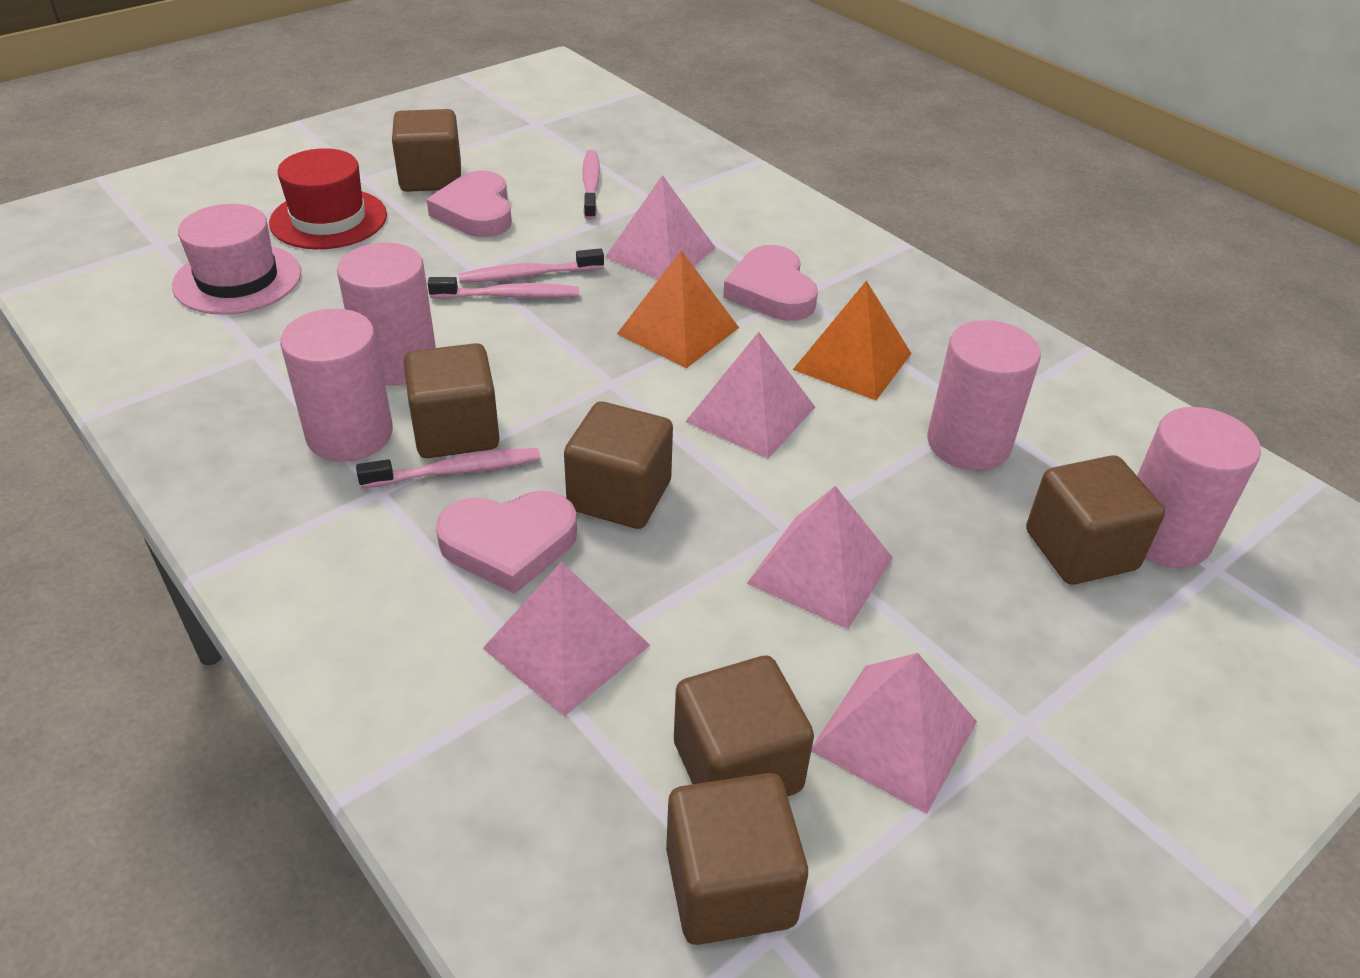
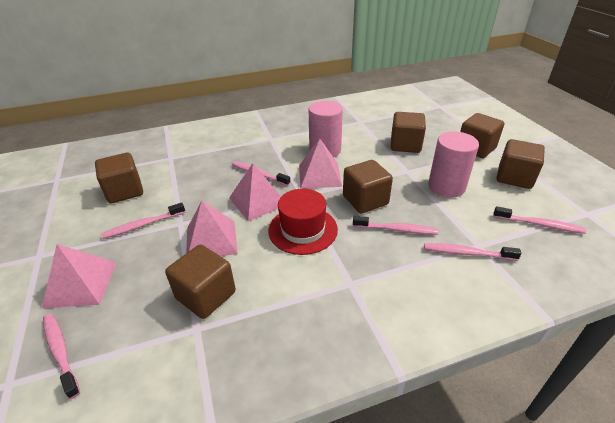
orange pyramid: 2 -> 0
pink cylinder: 4 -> 2
pink hat: 1 -> 0
pink heart: 3 -> 0
pink pyramid: 5 -> 4
pink toothbrush: 4 -> 6

